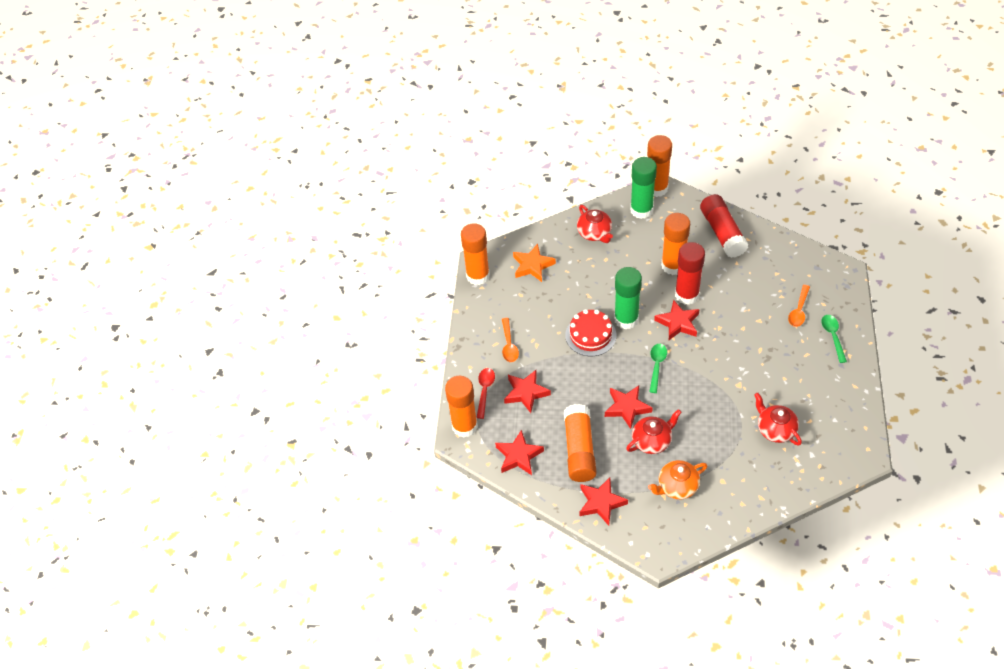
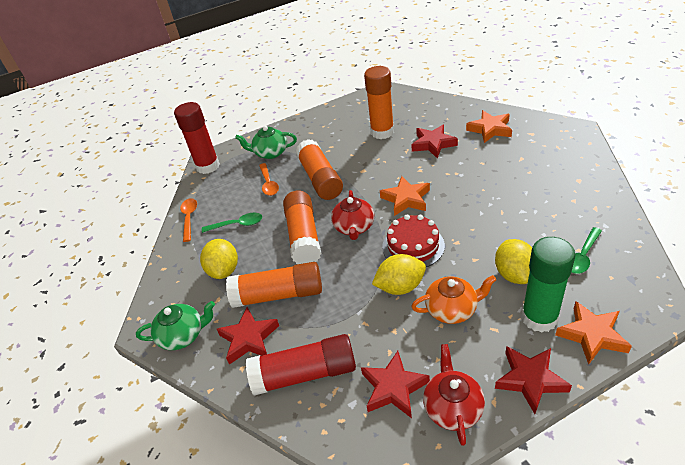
green glue stick: 2 -> 1
green teapot: 0 -> 2
orange glue stick: 5 -> 4
orange star: 1 -> 3
red spoon: 1 -> 0
red star: 5 -> 4
red teapot: 3 -> 2
yellow lemon: 0 -> 3

